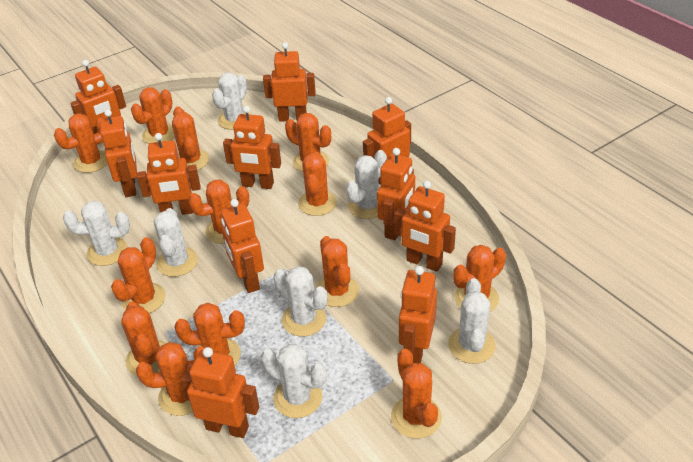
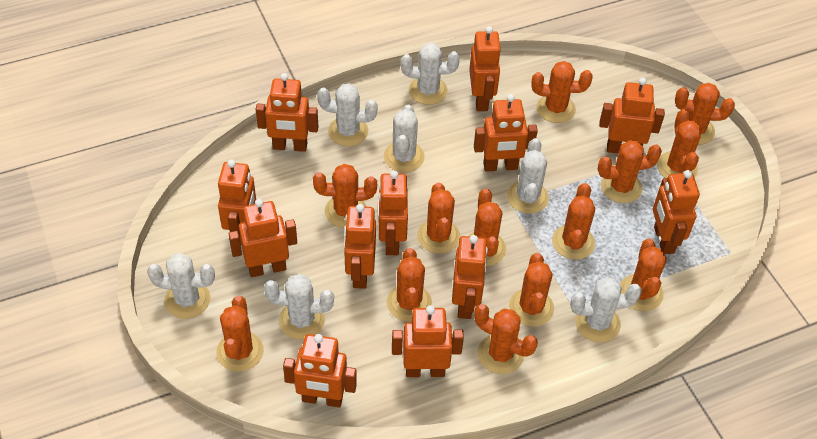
orange robot: 11 -> 12

